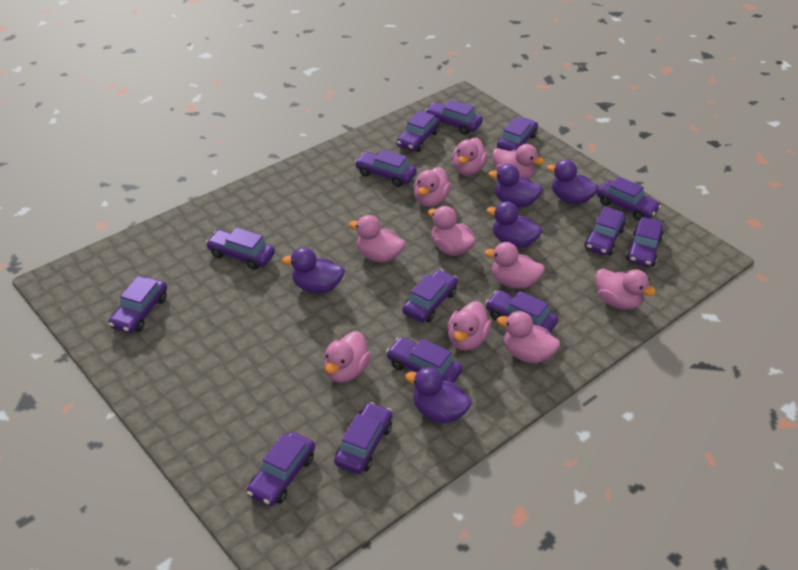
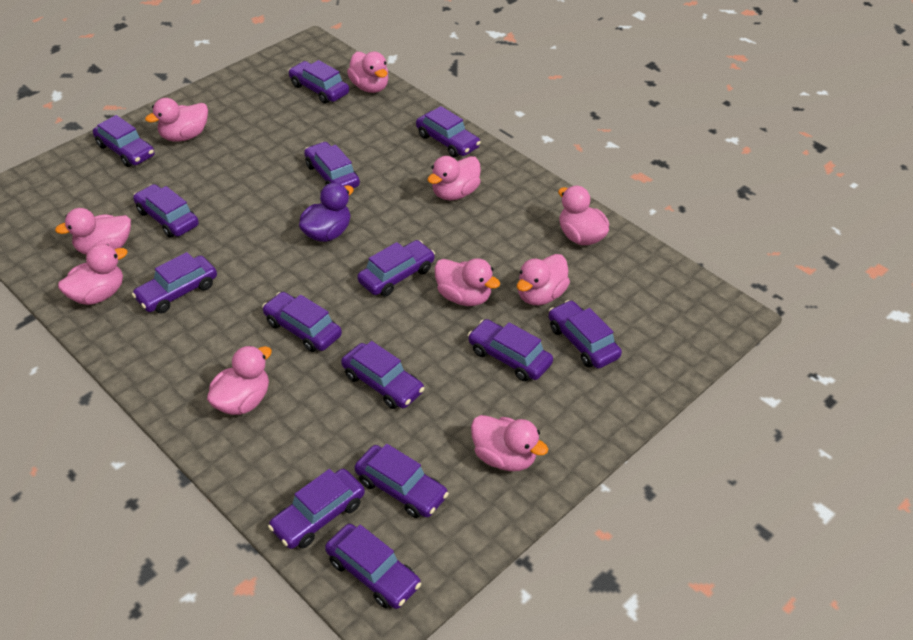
purple duck: 5 -> 1

